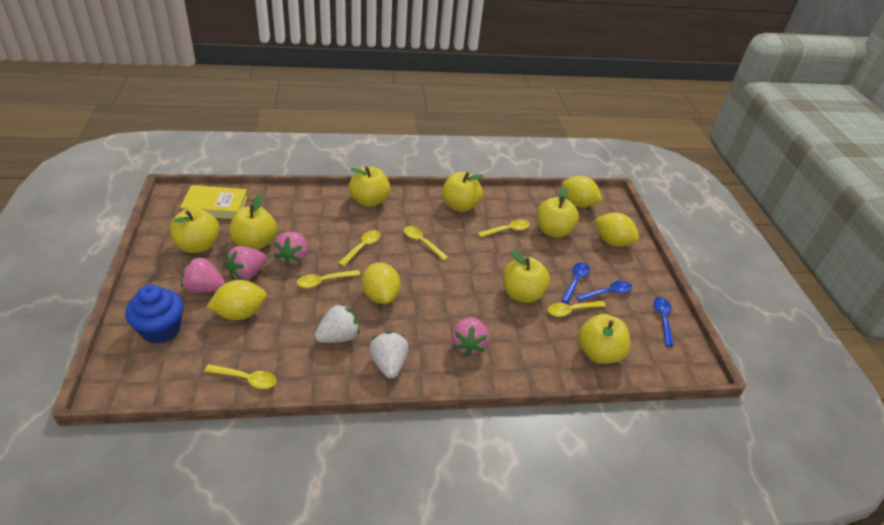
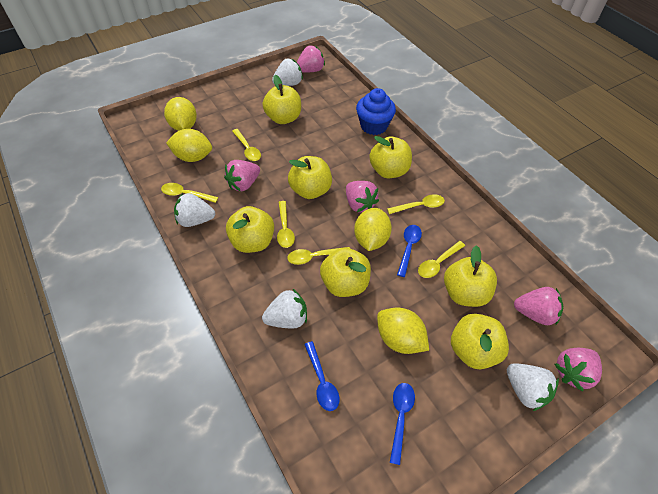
pink strawberry: 4 -> 5
white strawberry: 2 -> 4
yellow book: 1 -> 0

